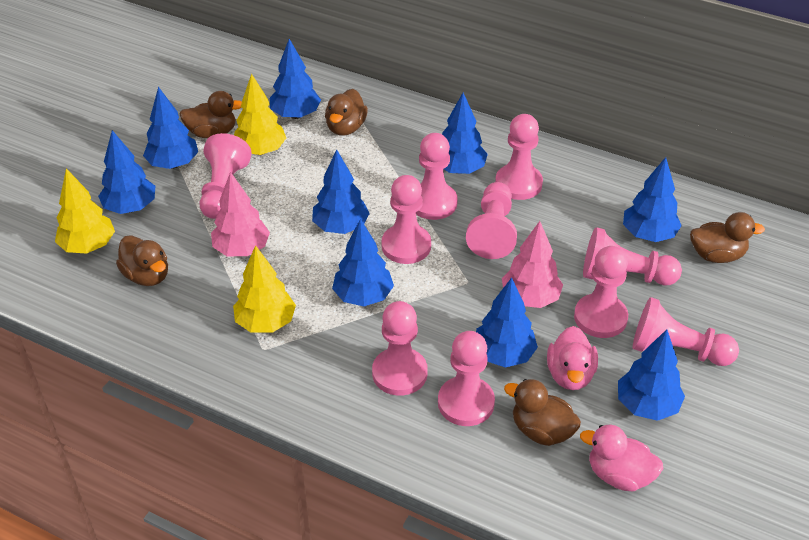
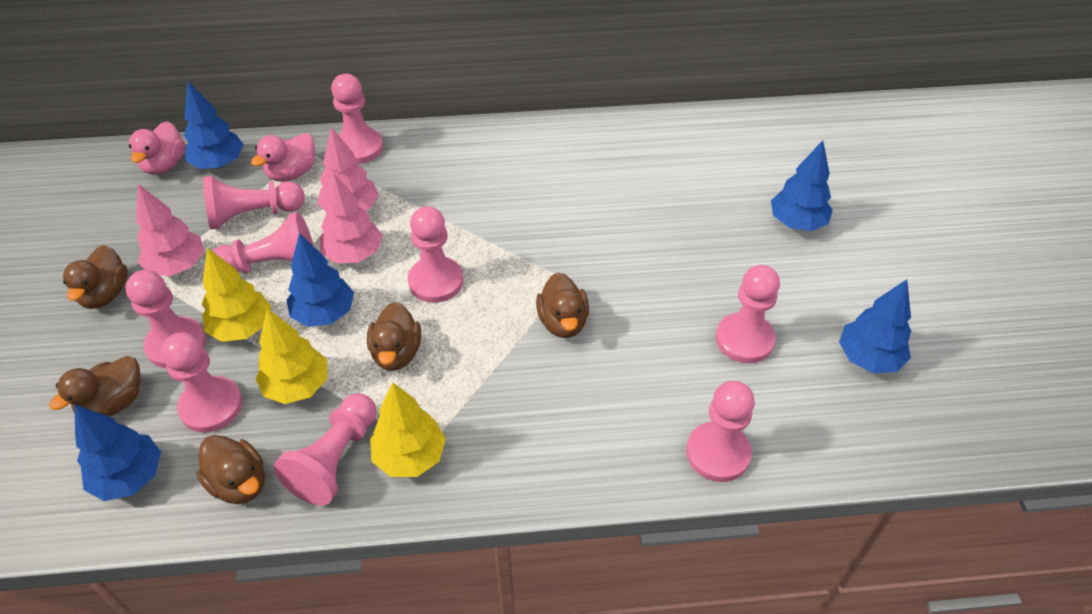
blue tree: 9 -> 5
pink pawn: 10 -> 9
pink tree: 2 -> 3

